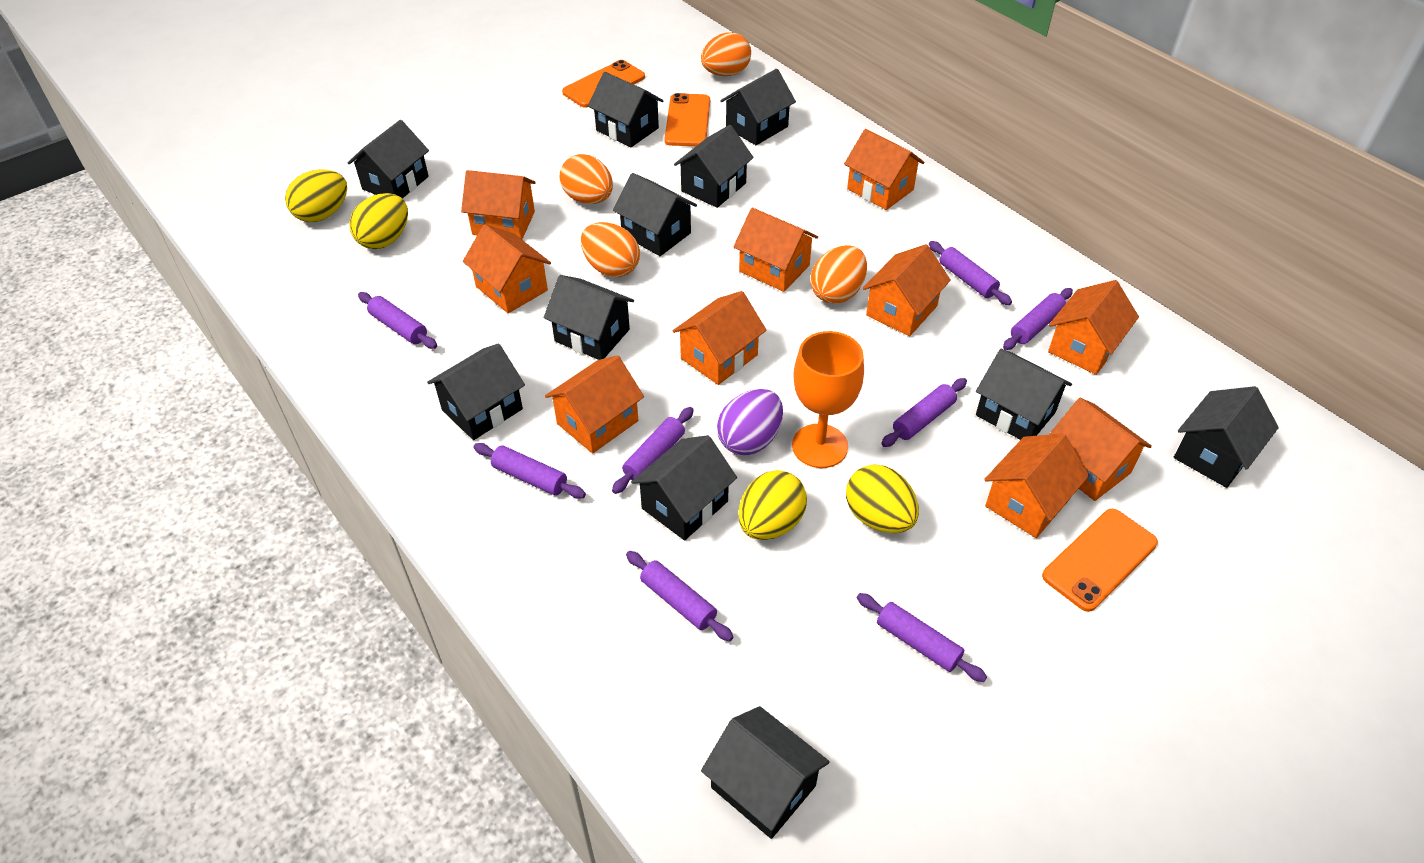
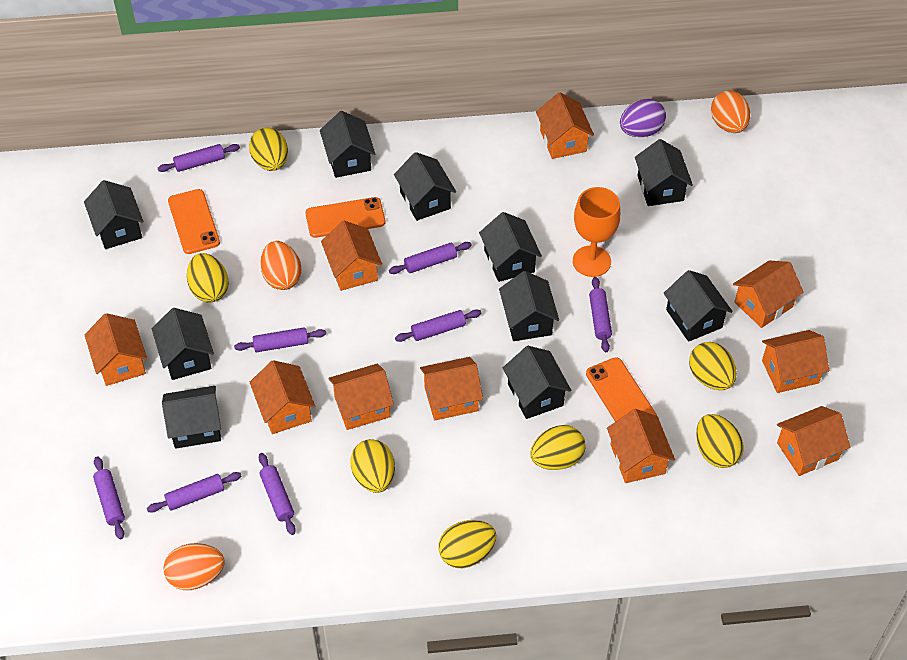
black house: 11 -> 10
orange egg: 4 -> 3
yellow egg: 4 -> 7

